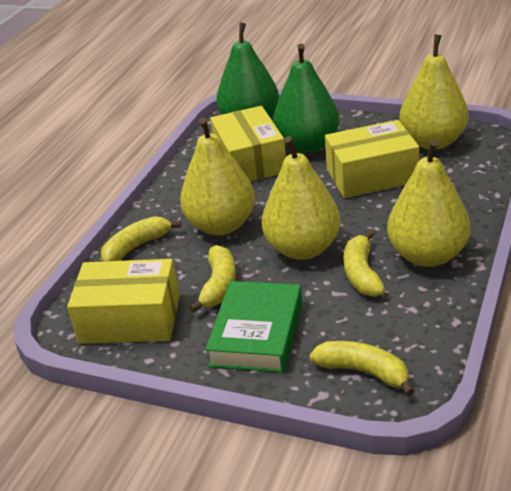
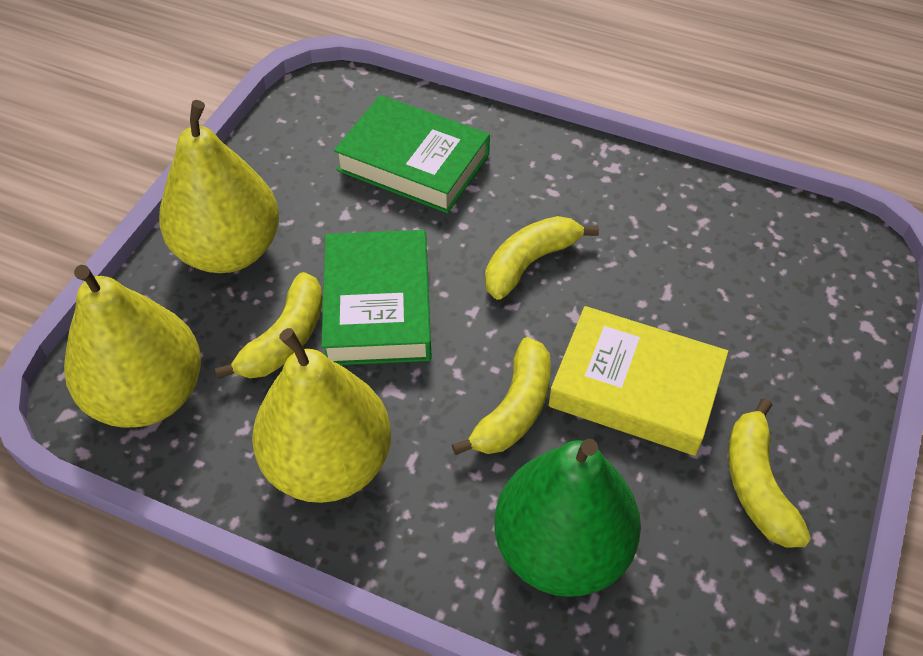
green book: 1 -> 2
green pear: 2 -> 1
yellow book: 0 -> 1
yellow box: 3 -> 0
yellow pear: 4 -> 3

